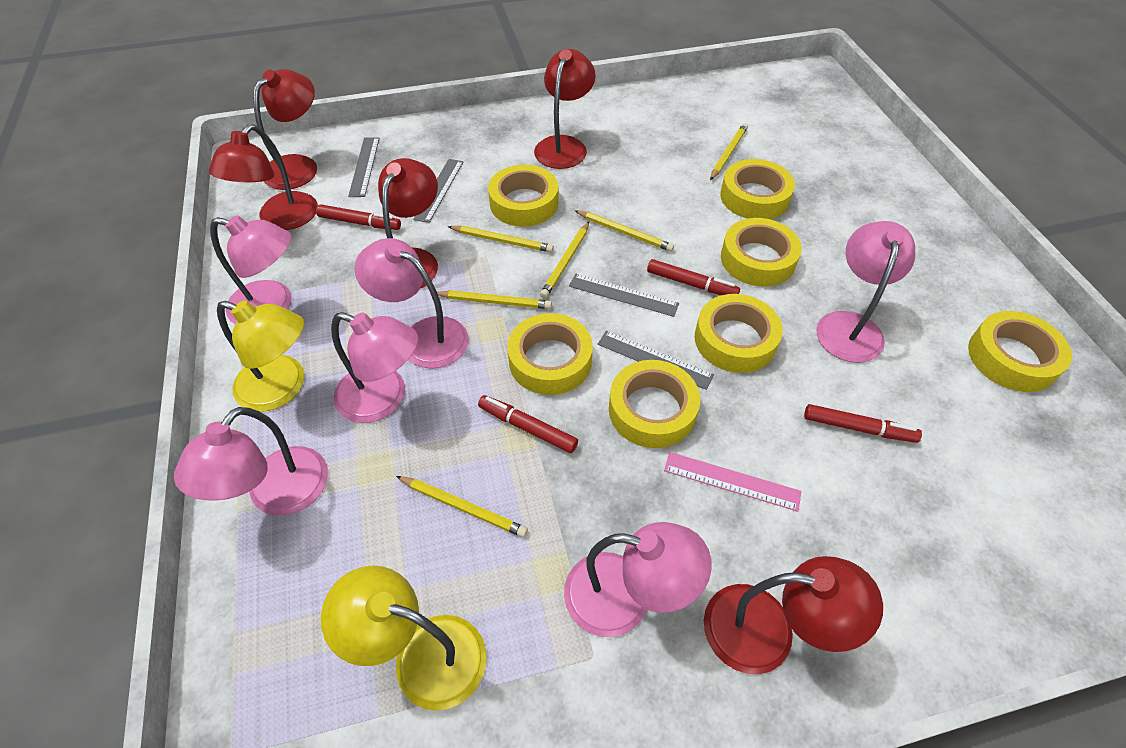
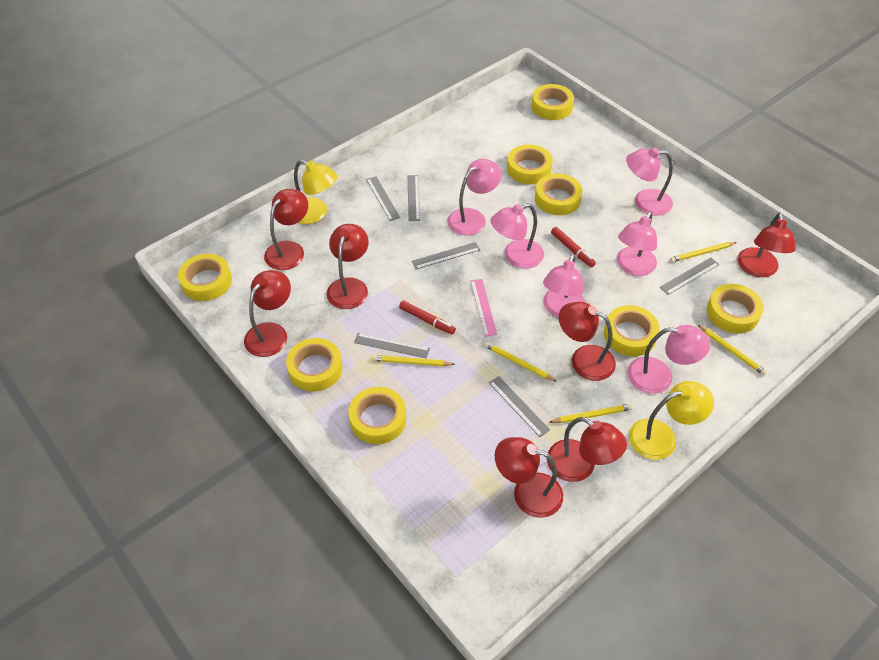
grey ruler: 4 -> 6
red lamp: 5 -> 7
red marker: 4 -> 2
yellow pencil: 6 -> 5
yellow tape: 7 -> 8

